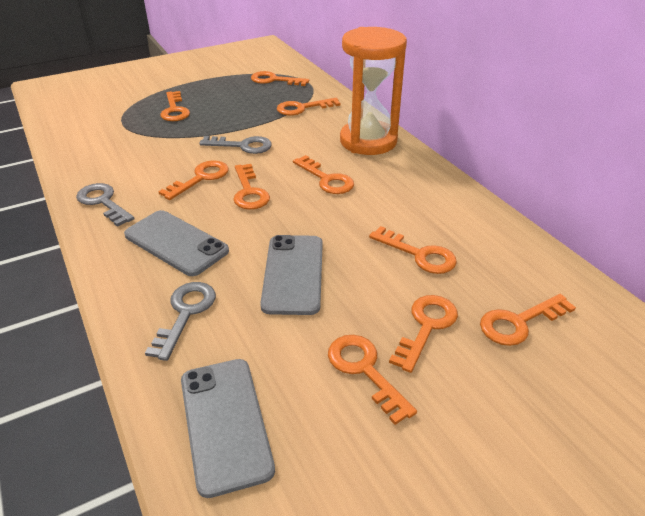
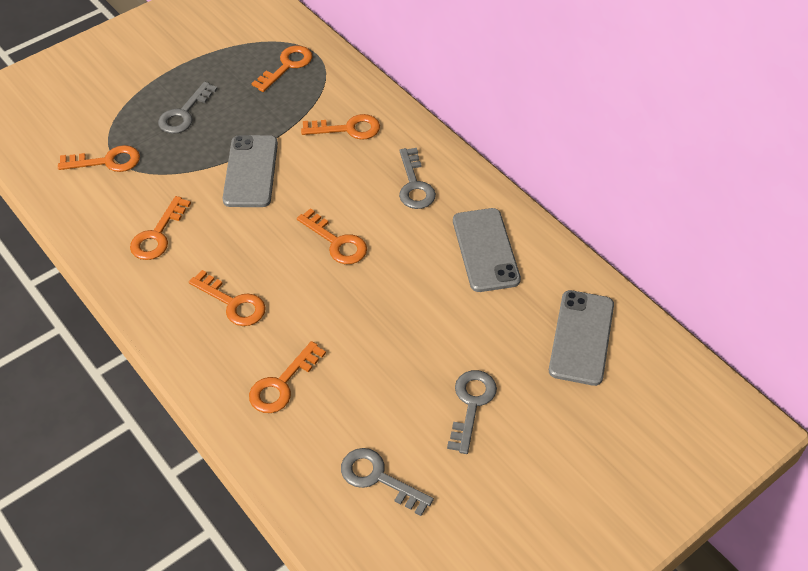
grey key: 3 -> 4
orange hourglass: 1 -> 0
orange key: 10 -> 7

